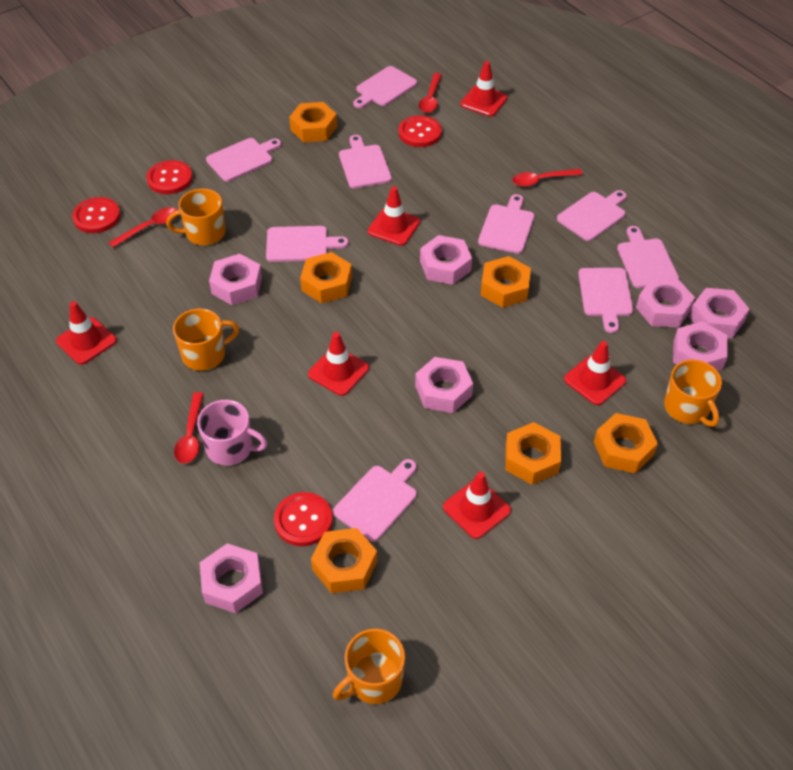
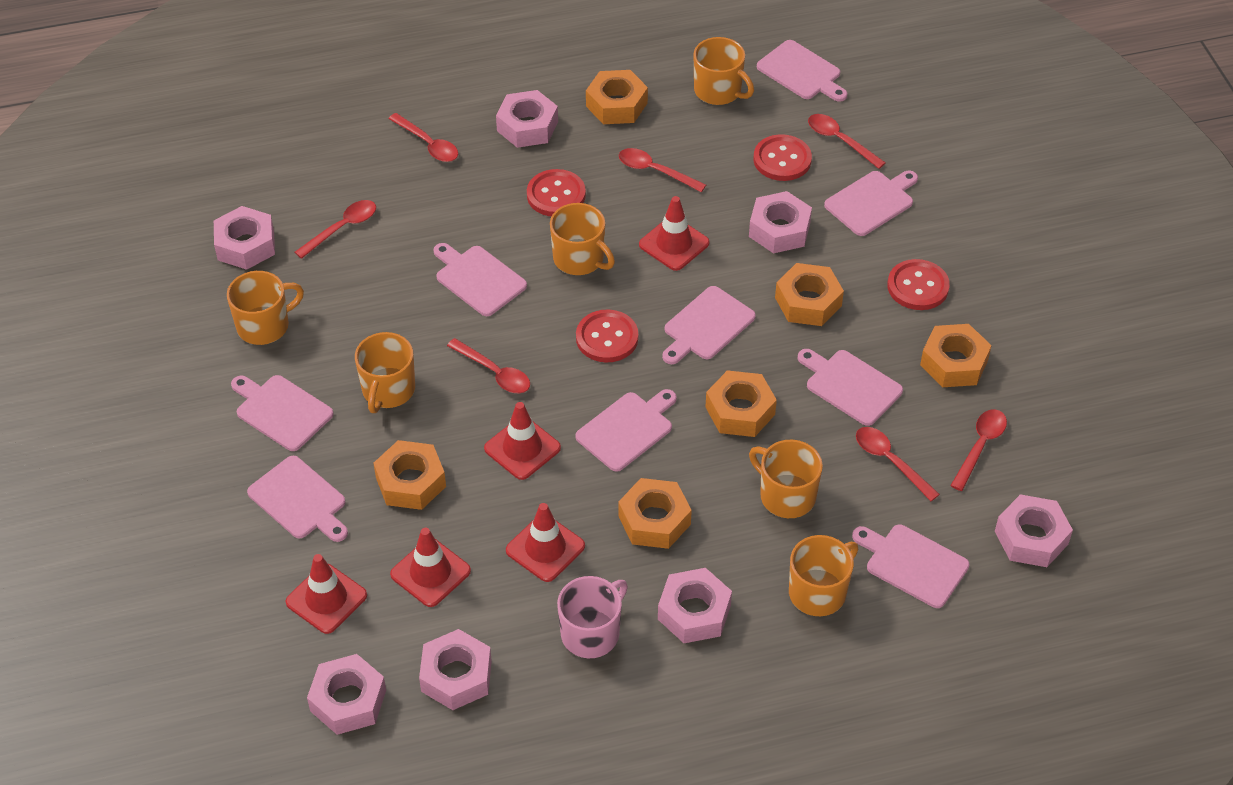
orange mug: 4 -> 6
red spoon: 4 -> 7
red traffic cone: 6 -> 5

